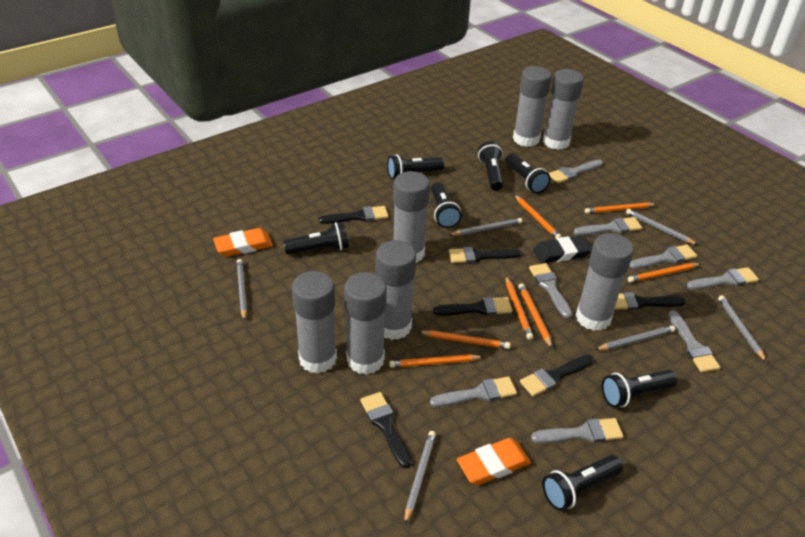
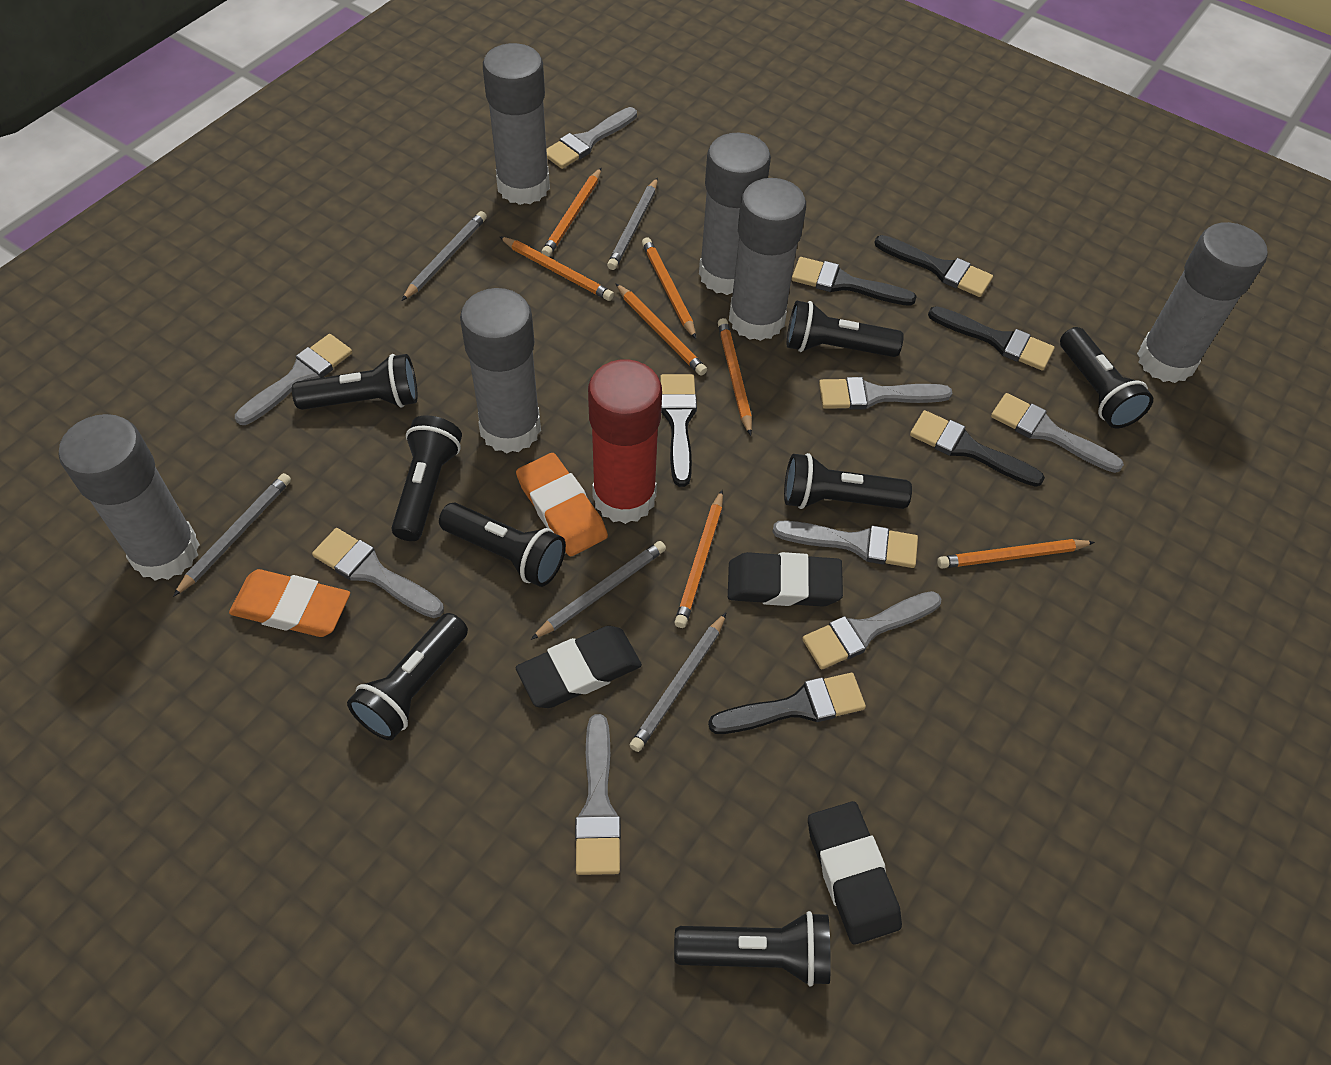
black eraser: 1 -> 3
black flashlight: 7 -> 8
grey glue stick: 7 -> 6
grey pencil: 6 -> 5
red glue stick: 0 -> 1

